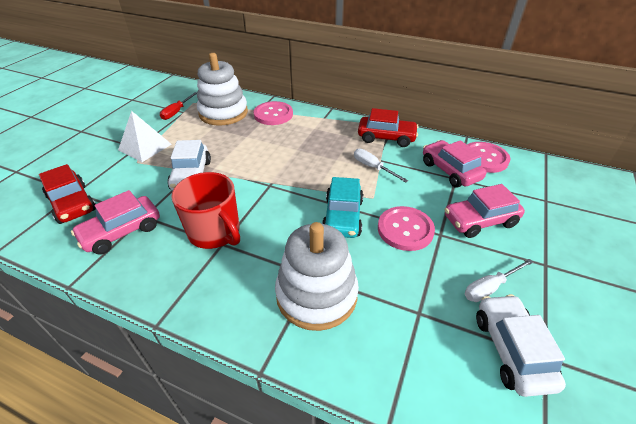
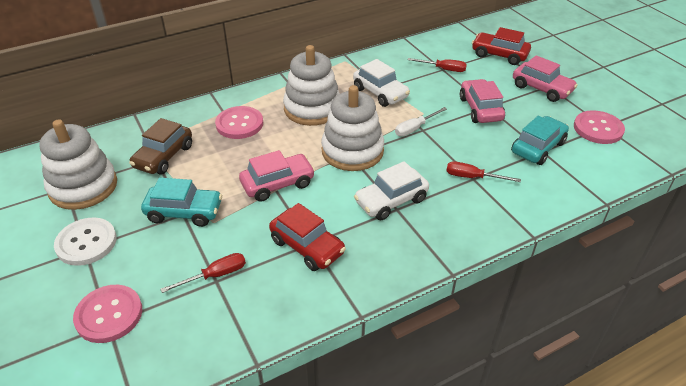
brown car: 0 -> 1
red mug: 1 -> 0
red screwdriver: 1 -> 3
turquoise car: 1 -> 2
white button: 0 -> 1
white pyramid: 1 -> 0
white screwdriver: 2 -> 1
white stacking toy: 2 -> 3

